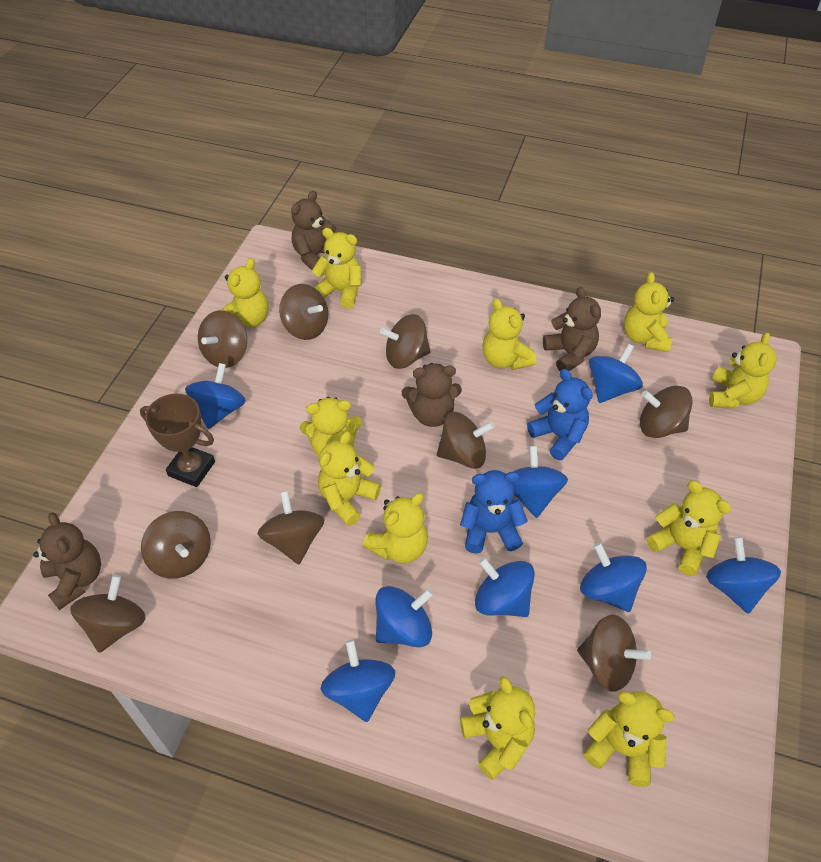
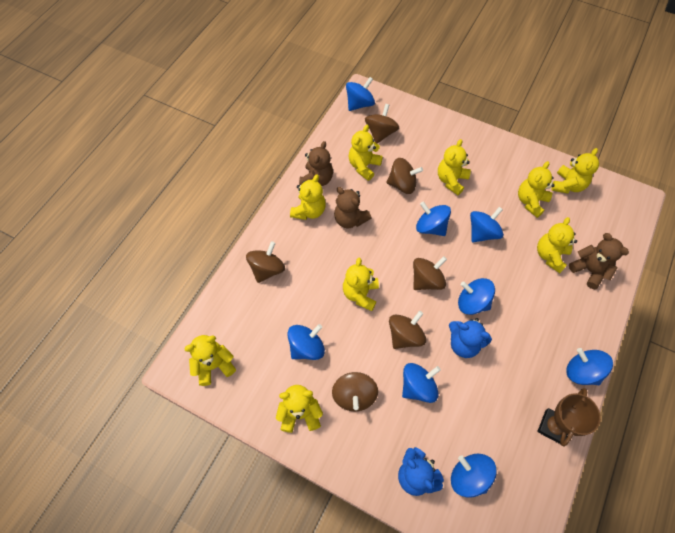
brown spinning top: 9 -> 6
brown teddy bear: 4 -> 3
yellow teddy bear: 11 -> 9

